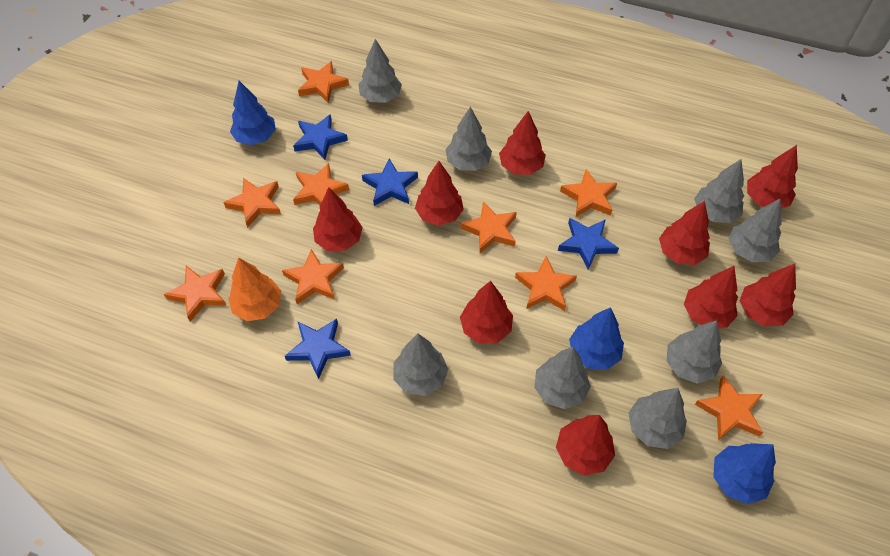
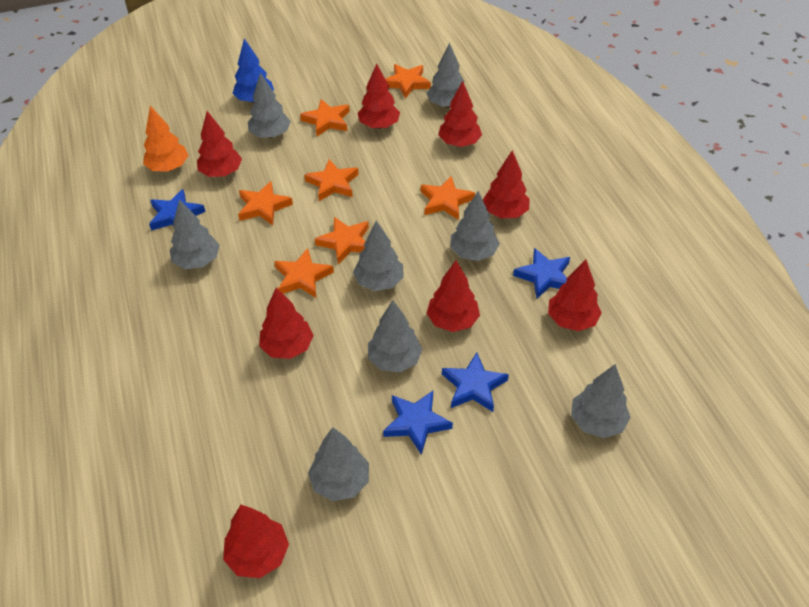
blue tree: 3 -> 1
orange star: 9 -> 7
red tree: 9 -> 8

